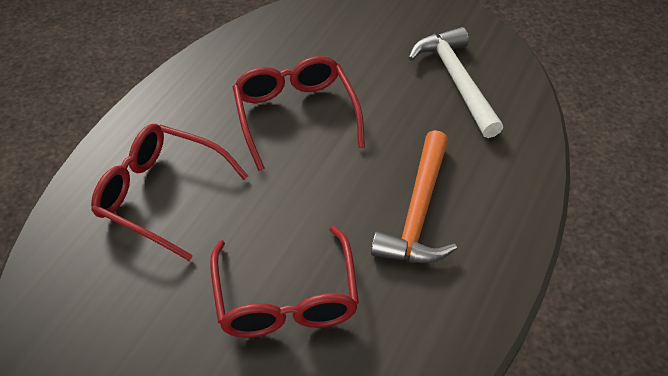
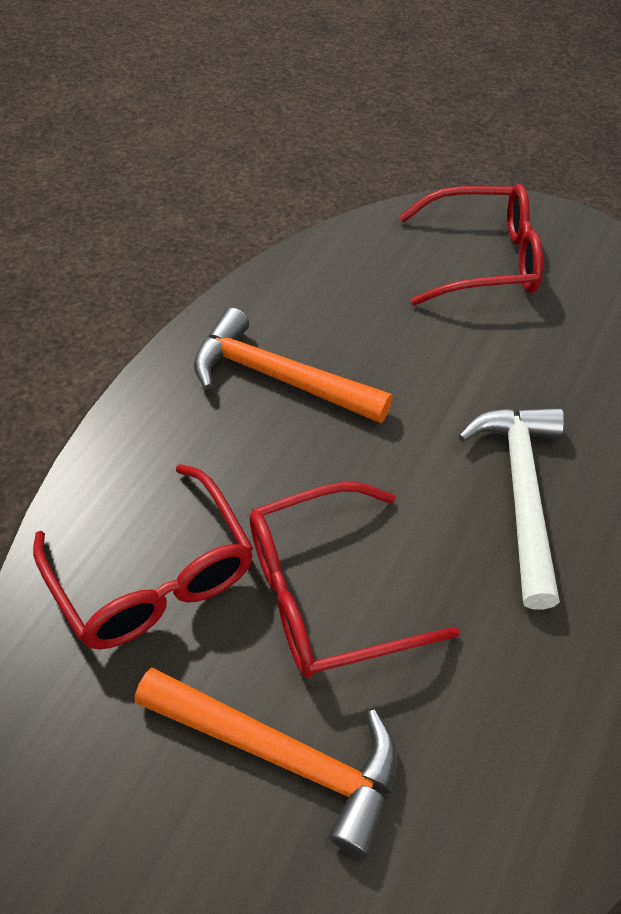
orange hammer: 1 -> 2

